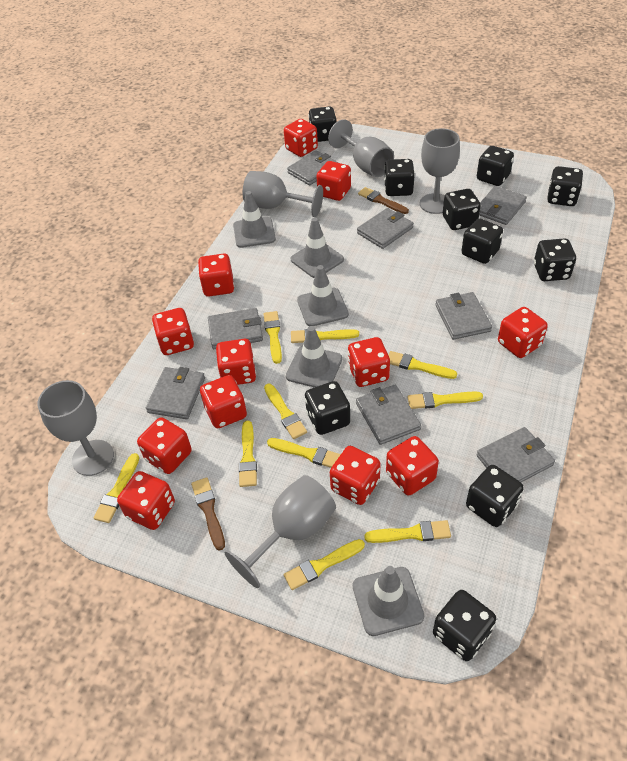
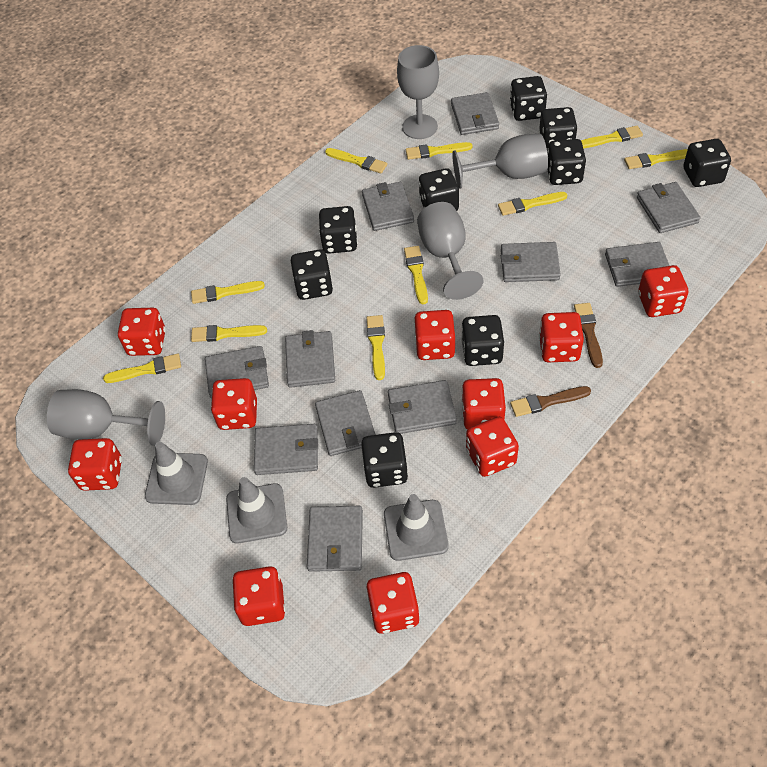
black dice: 10 -> 9
grey goblet: 5 -> 4
grey traffic cone: 5 -> 3
grey wallet: 8 -> 11
red dice: 12 -> 10

